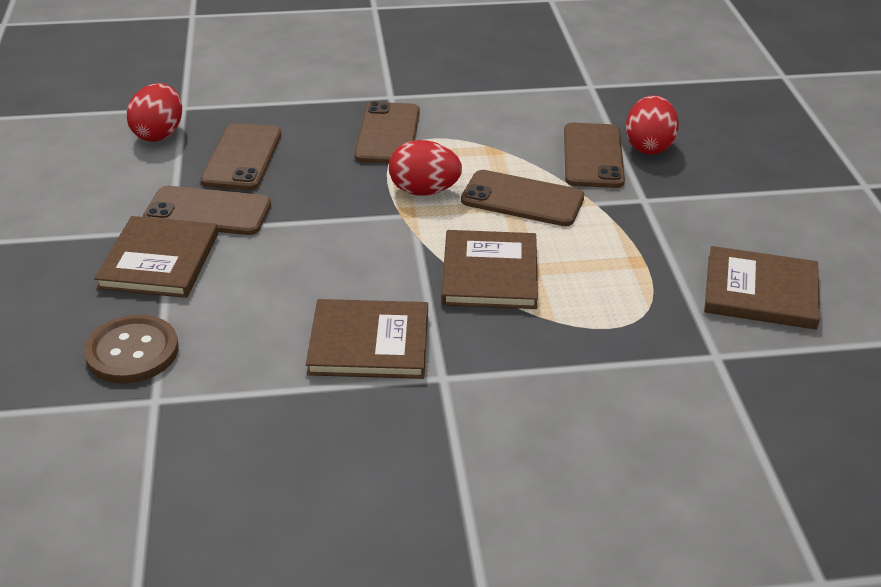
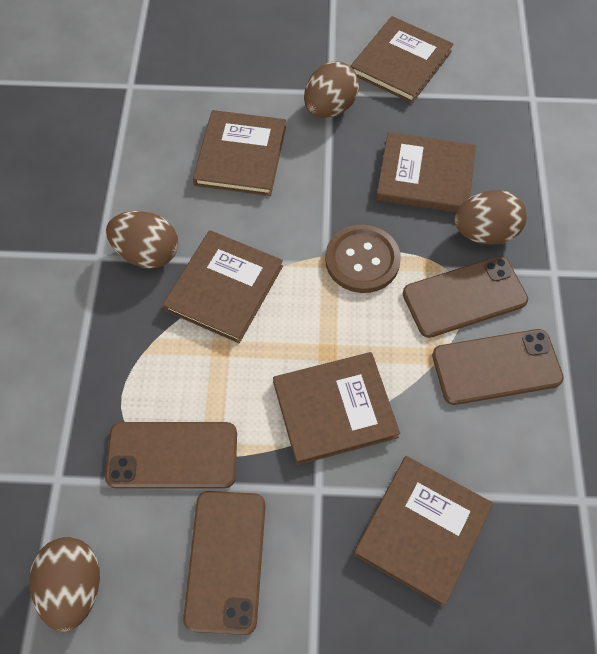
brown book: 4 -> 6
brown egg: 0 -> 4
brown phone: 5 -> 4
red egg: 3 -> 0

